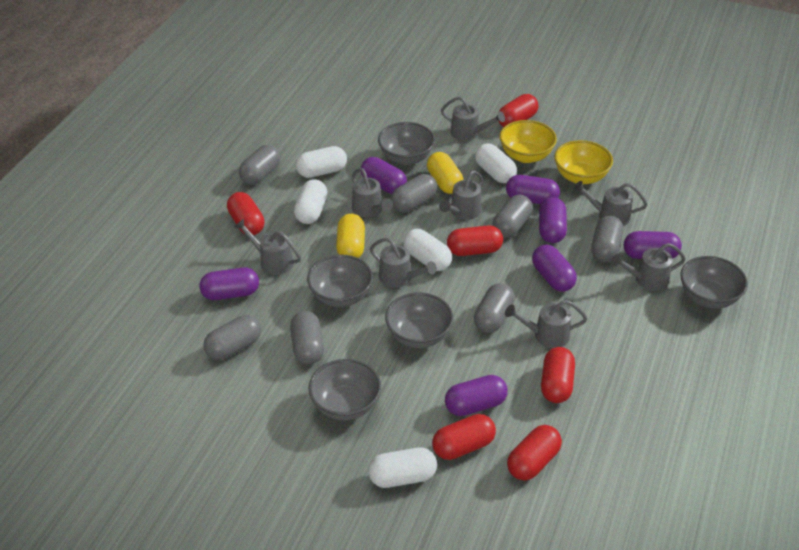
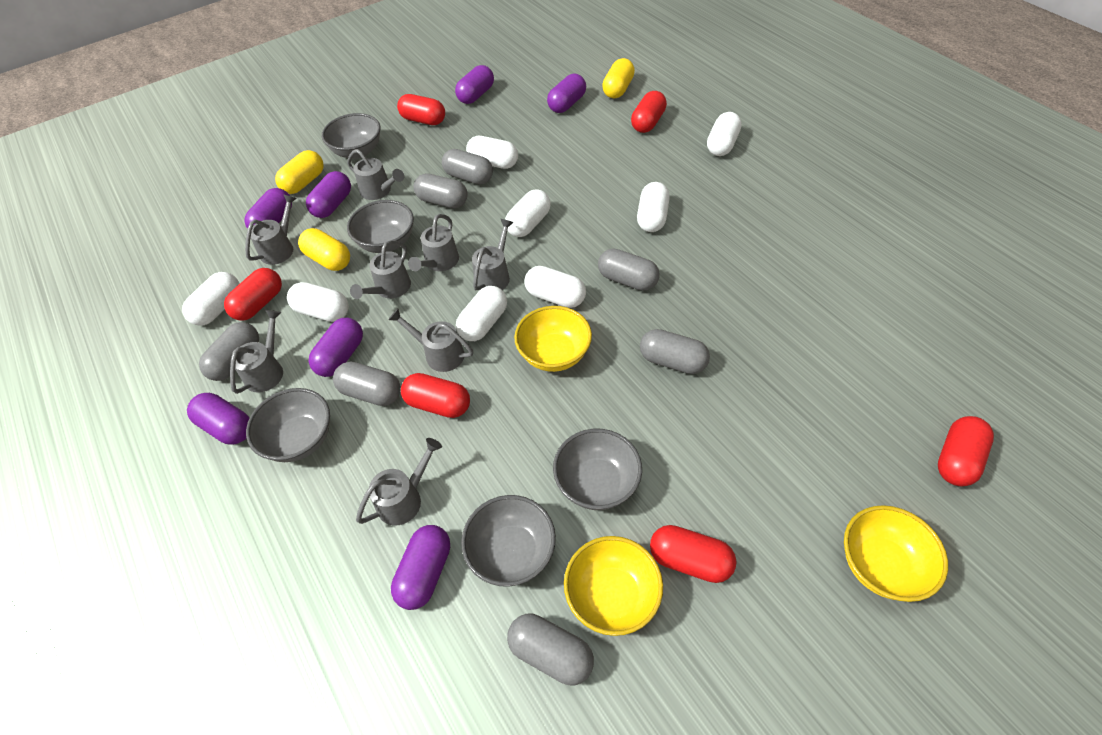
white capsule: 5 -> 8
yellow bowl: 2 -> 3
yellow capsule: 2 -> 3

